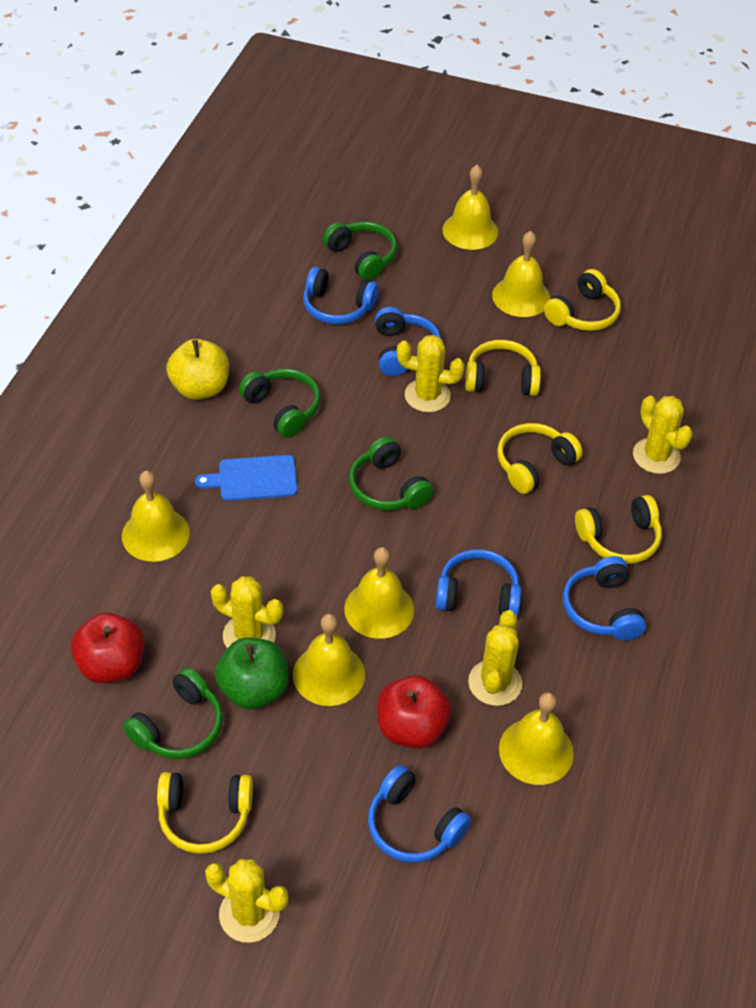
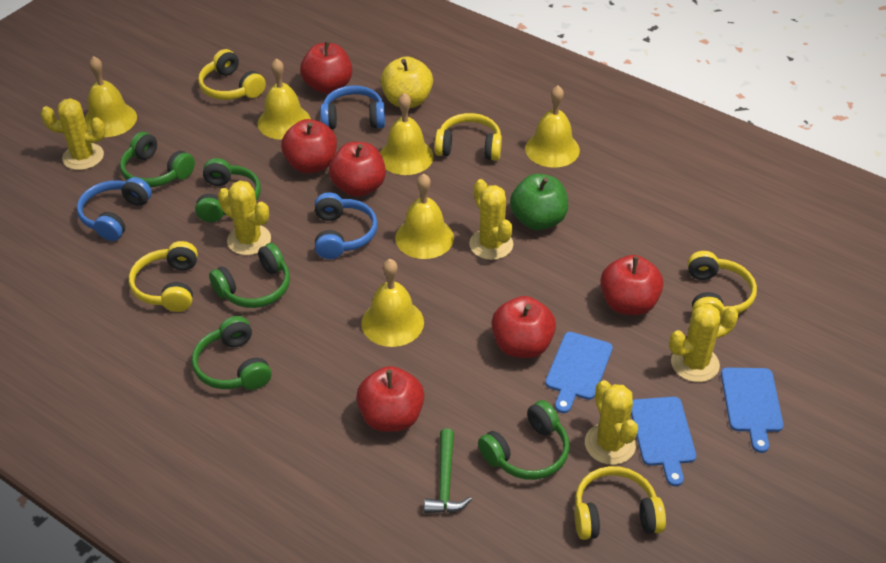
blue cutting board: 1 -> 3
blue headphones: 5 -> 3
green hammer: 0 -> 1
green headphones: 4 -> 5
red apple: 2 -> 6

